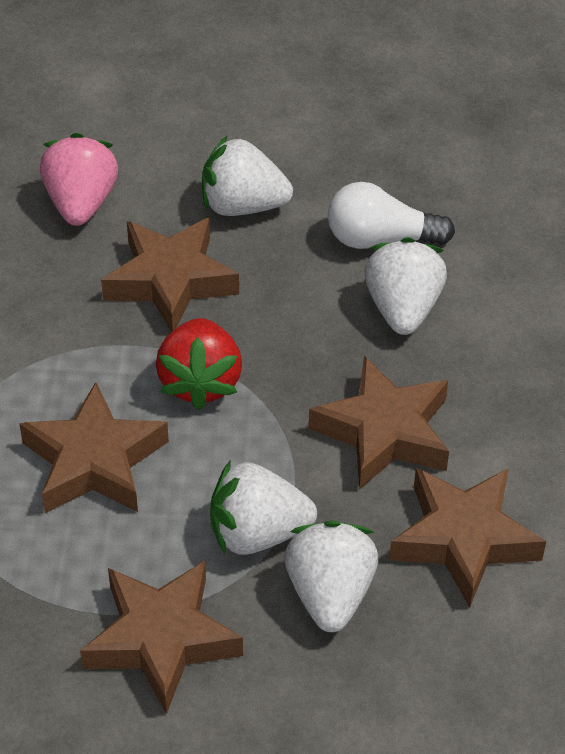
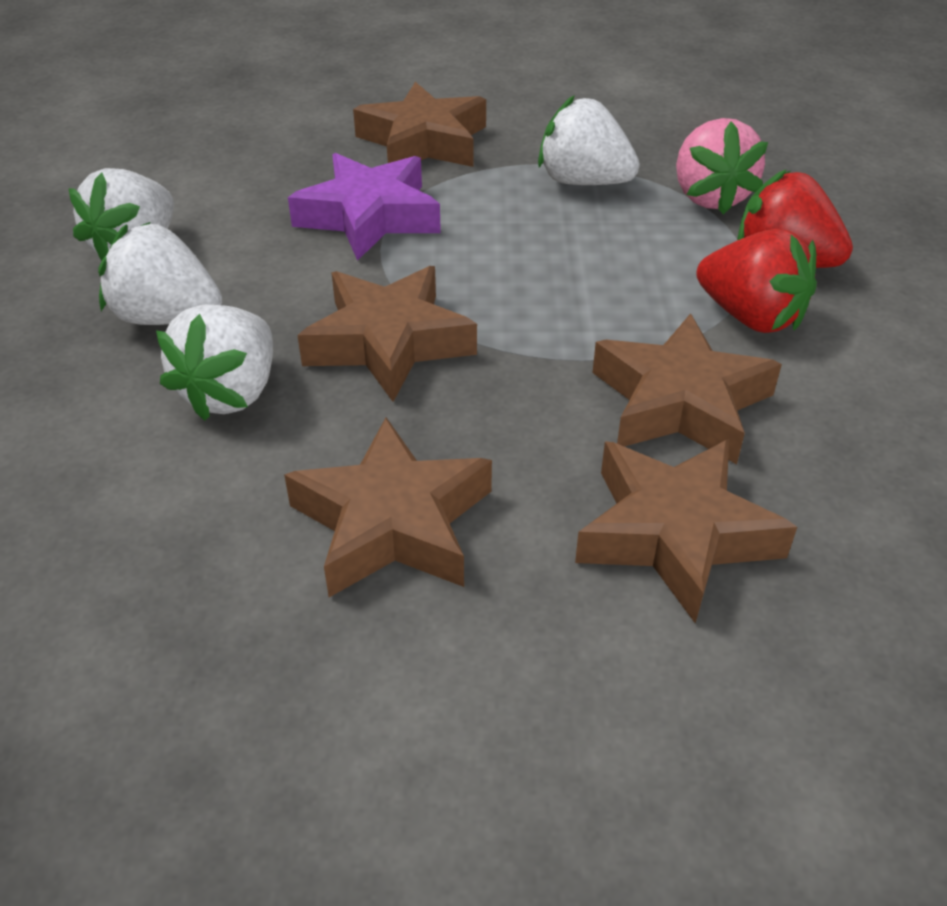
purple star: 0 -> 1
red strawberry: 1 -> 2
white light bulb: 1 -> 0

